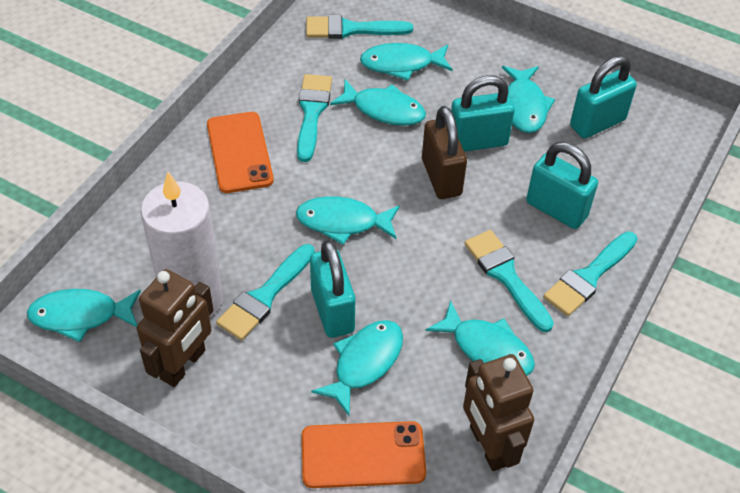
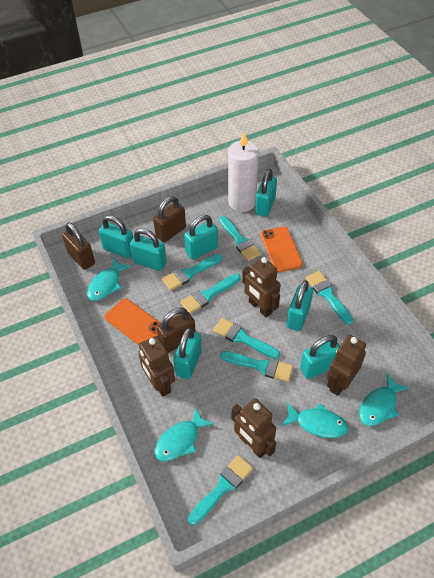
brown padlock: 1 -> 3
brown robot: 2 -> 4
turquoise brush: 5 -> 7
turquoise fish: 7 -> 4
turquoise padlock: 4 -> 7

